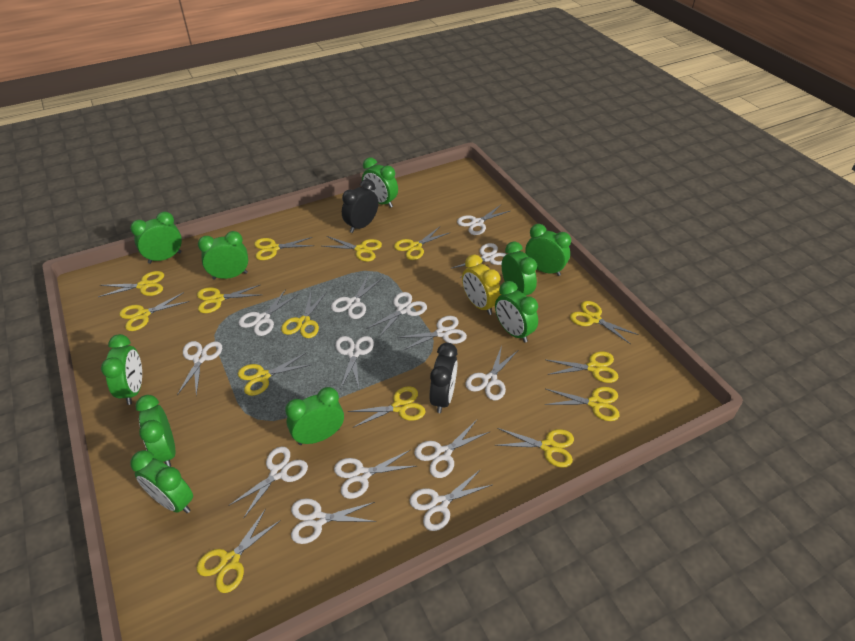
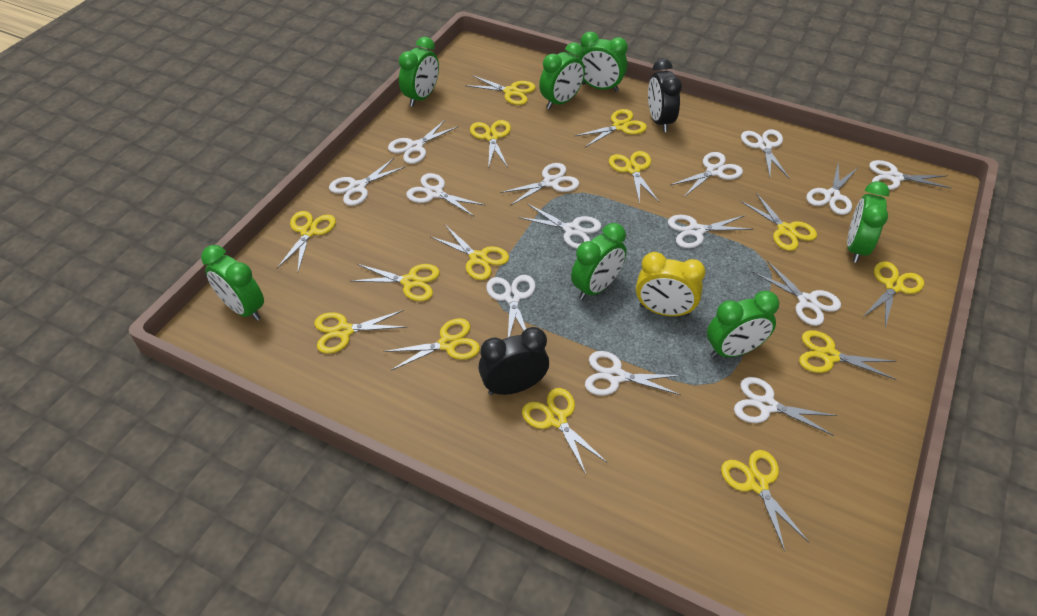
green clock: 10 -> 7

